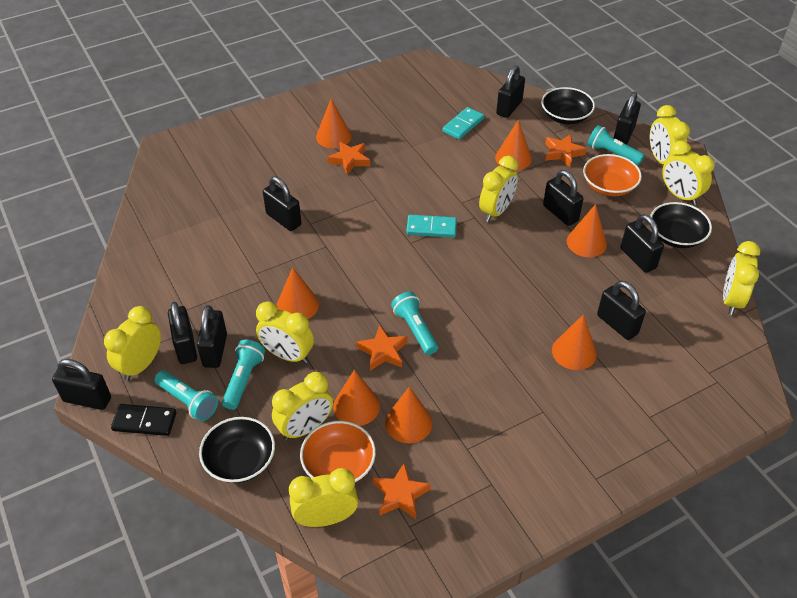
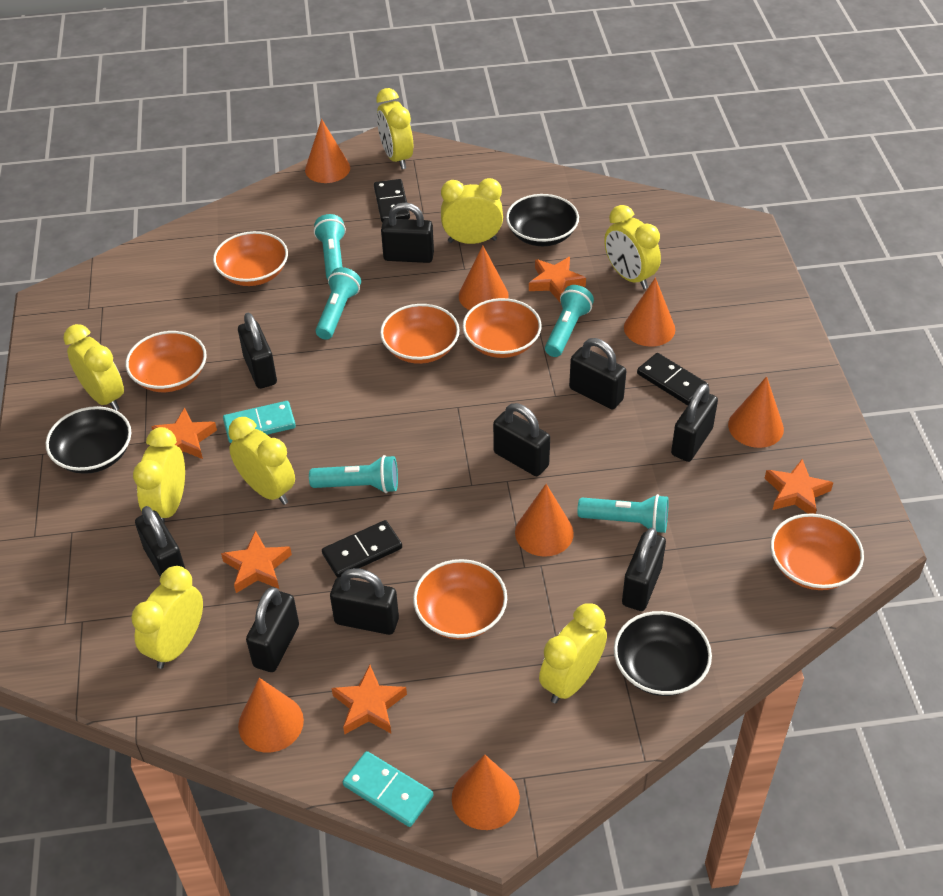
black domino: 1 -> 3
orange bowl: 2 -> 6
orange star: 4 -> 5
turquoise flashlight: 4 -> 5

